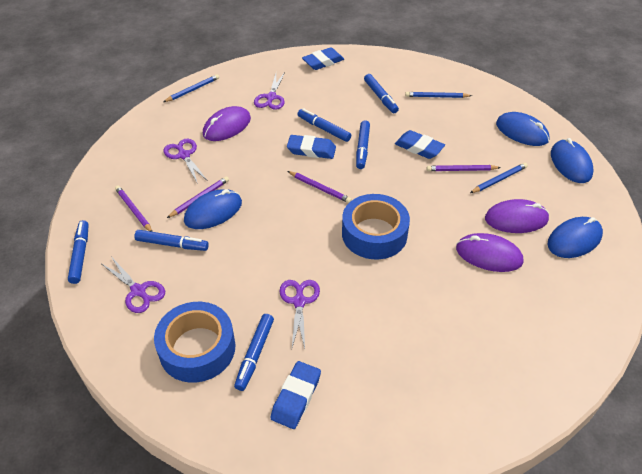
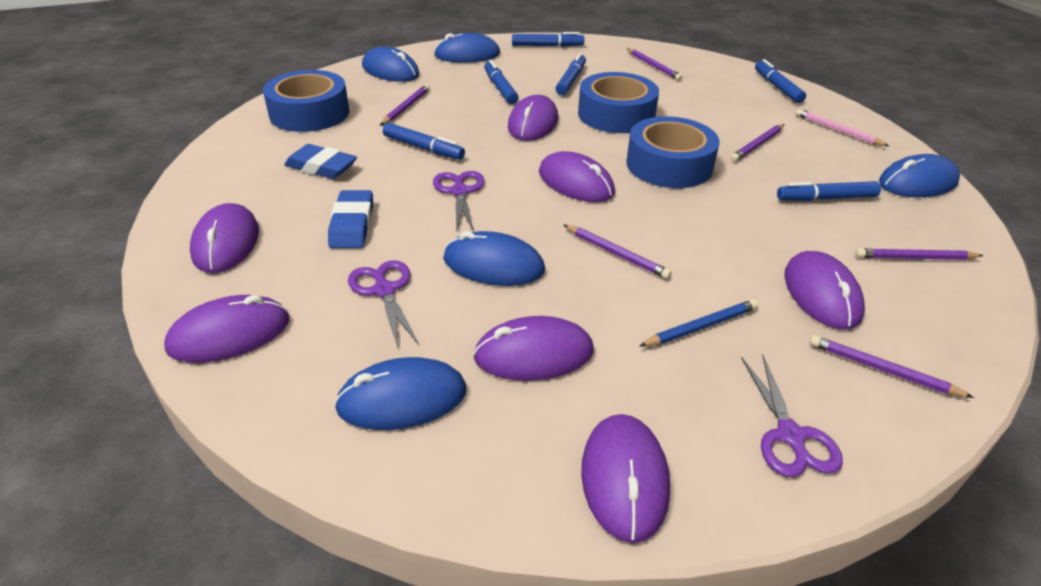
blue eraser: 4 -> 2
blue mouse: 4 -> 5
blue pencil: 3 -> 1
blue tape: 2 -> 3
pink pencil: 0 -> 1
purple mouse: 3 -> 7
purple pencil: 4 -> 6
purple scissors: 4 -> 3

